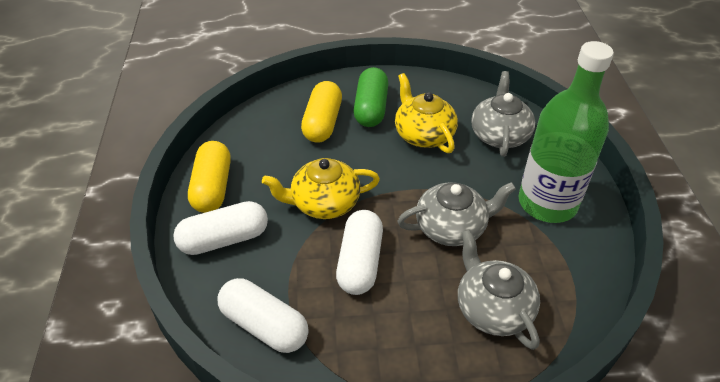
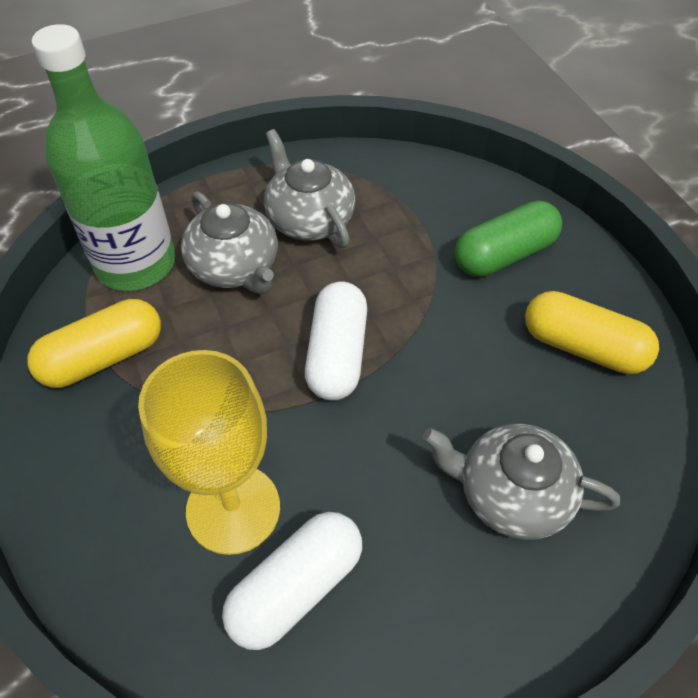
white capsule: 3 -> 2
yellow goblet: 0 -> 1
yellow teapot: 2 -> 0

